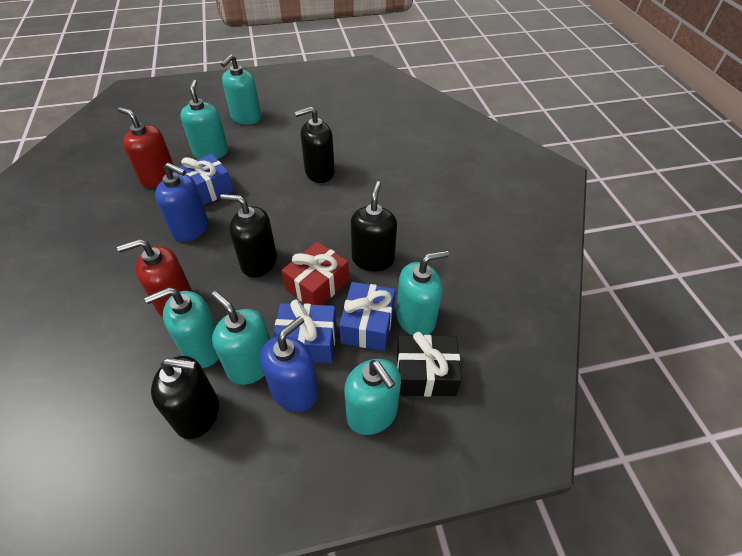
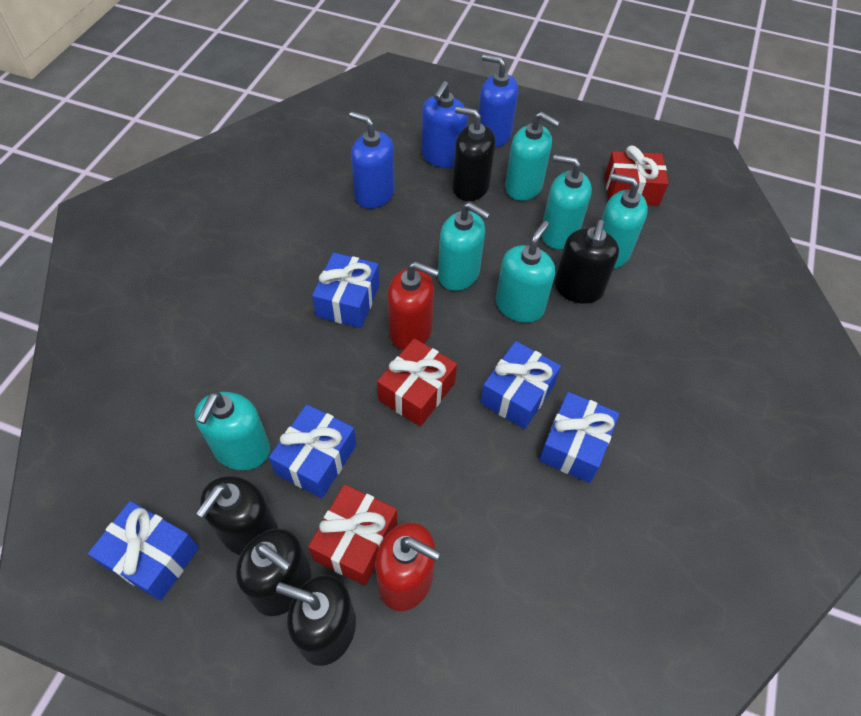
black gift: 1 -> 0
black soap dispenser: 4 -> 5
blue gift: 3 -> 5
blue soap dispenser: 2 -> 3
red gift: 1 -> 3

